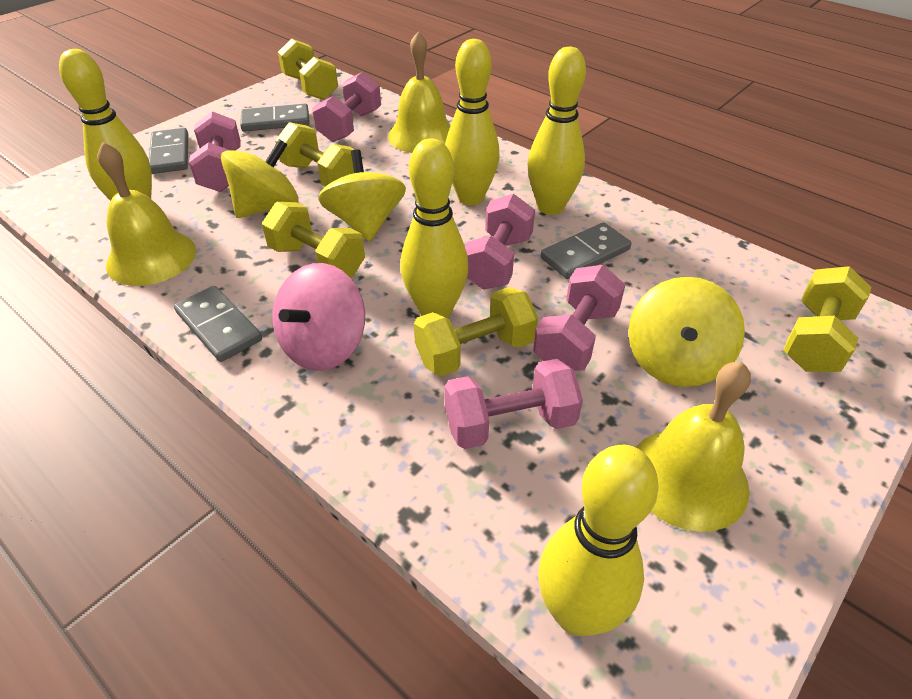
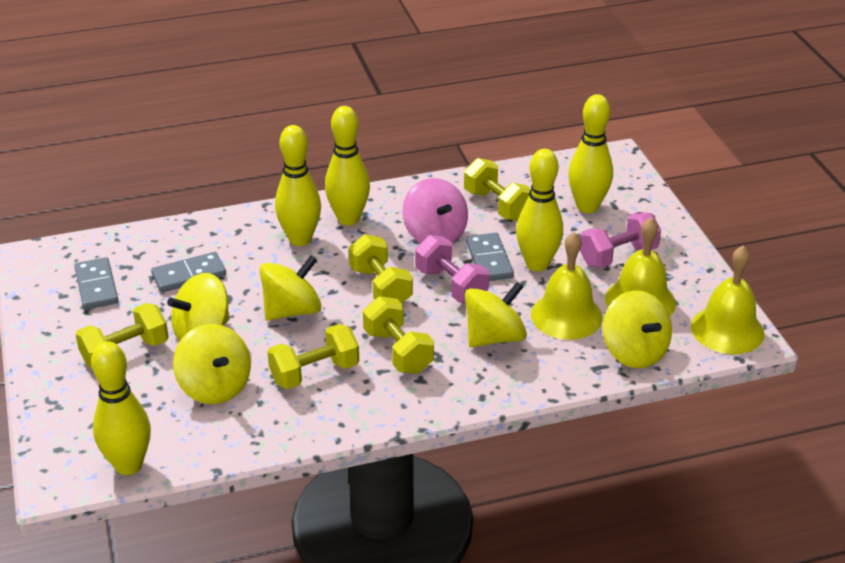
grey domino: 4 -> 3
pink dumbbell: 5 -> 2
yellow spinning top: 3 -> 5

